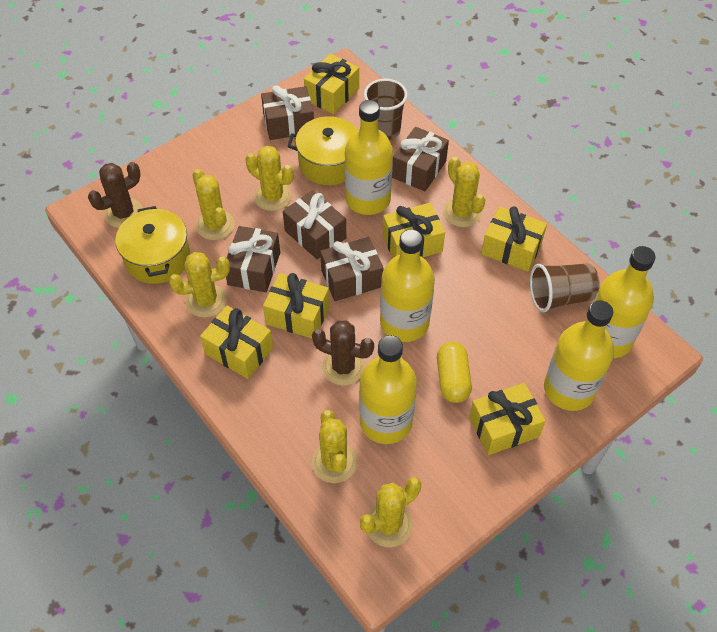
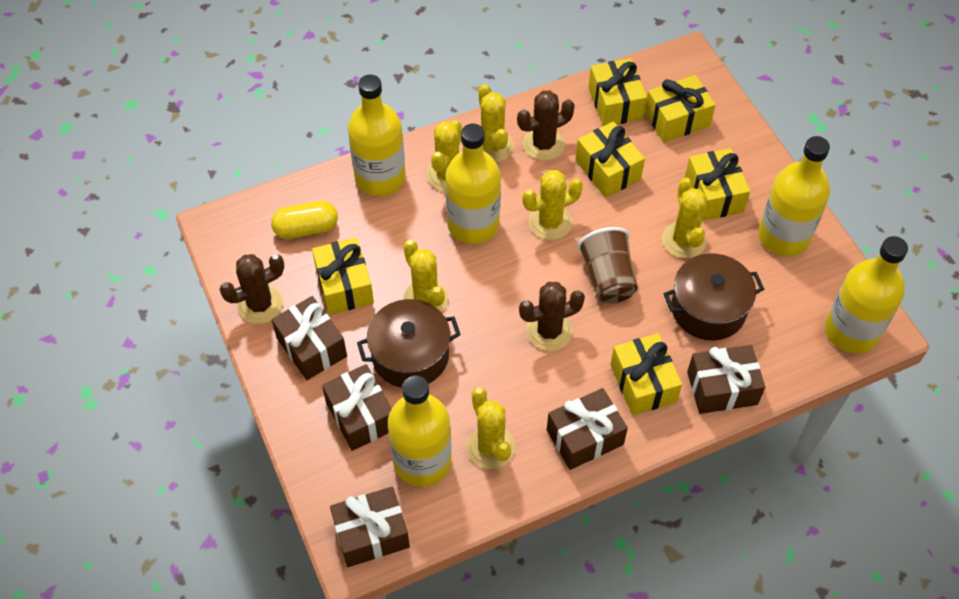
brown cactus: 2 -> 3
brown cup: 2 -> 1
brown pot: 0 -> 2
yellow pot: 2 -> 0

